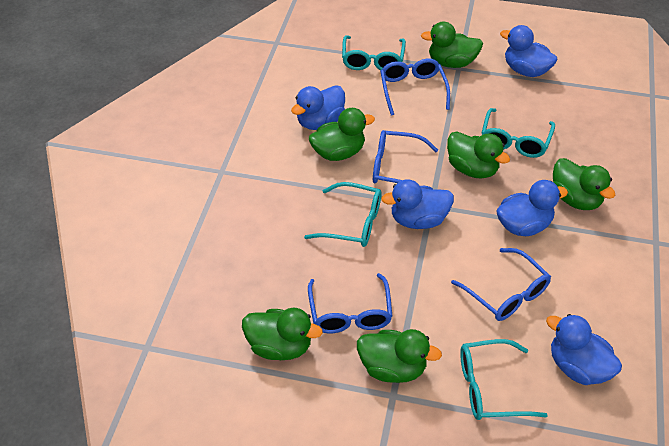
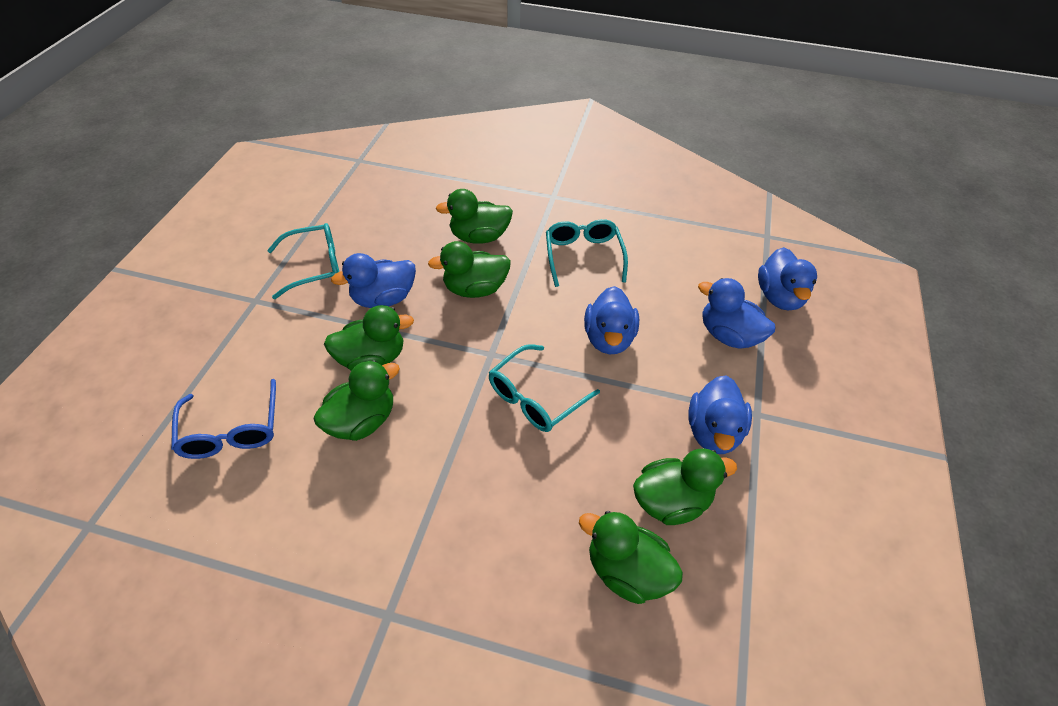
blue glasses: 4 -> 1
turquoise glasses: 4 -> 3

